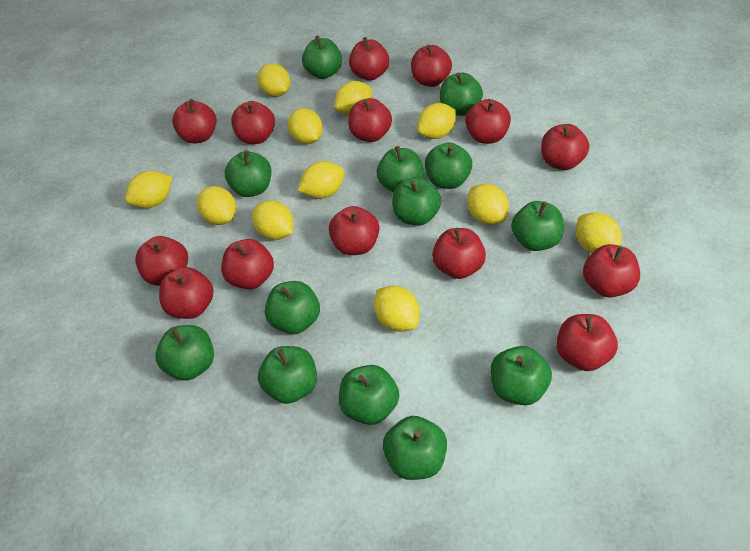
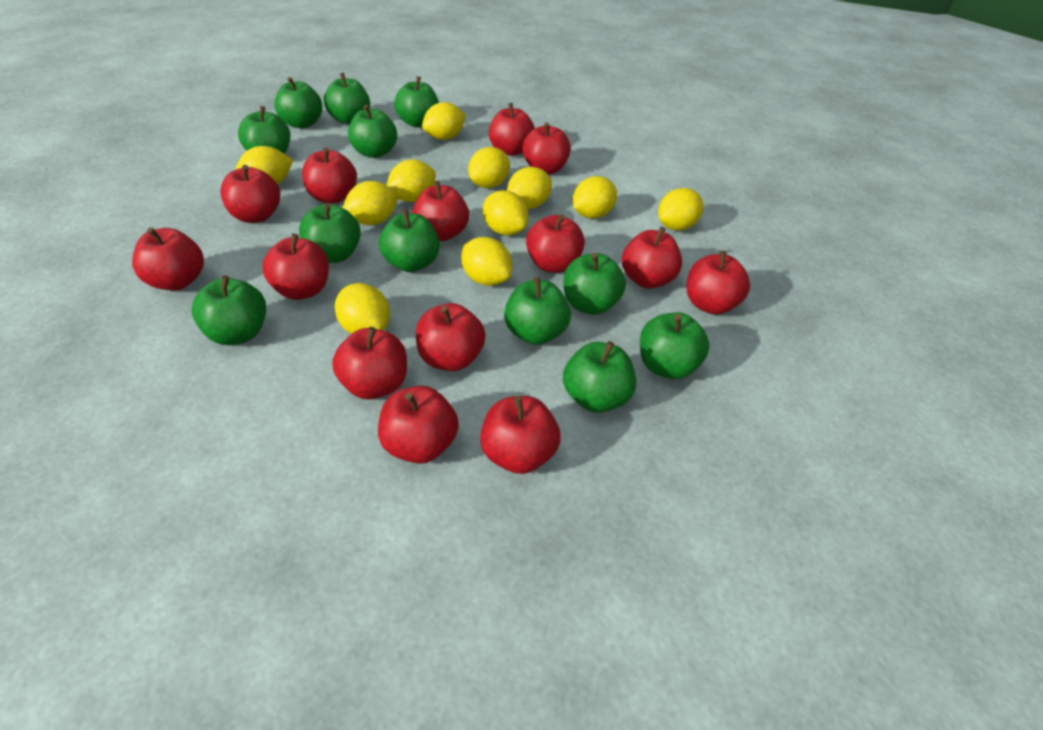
green apple: 13 -> 12

